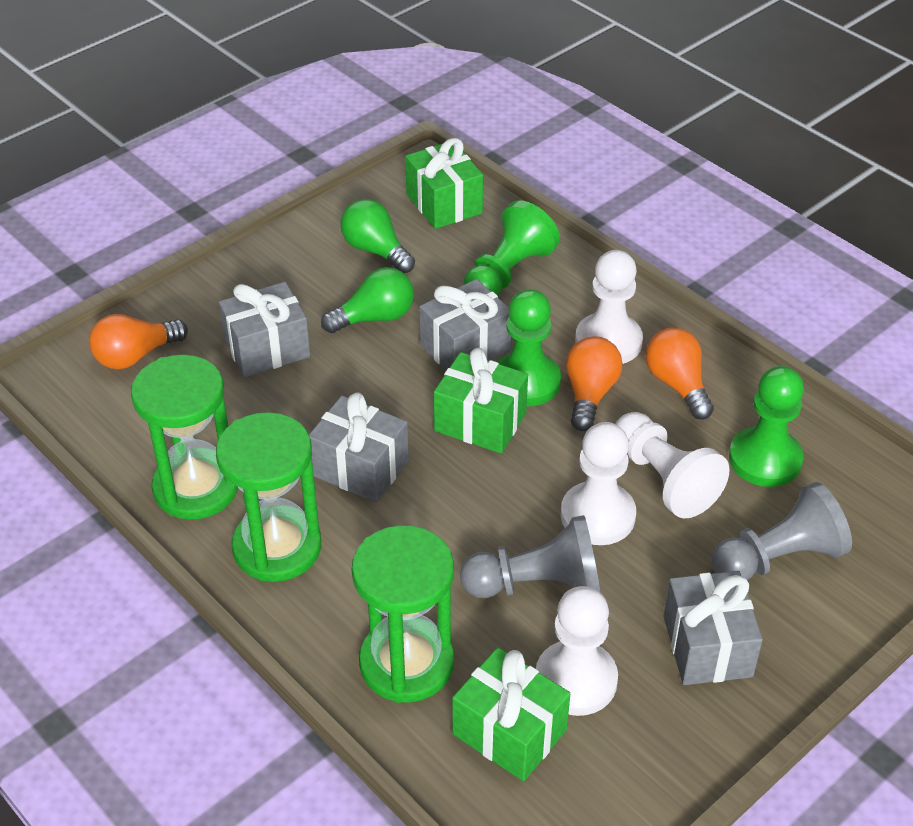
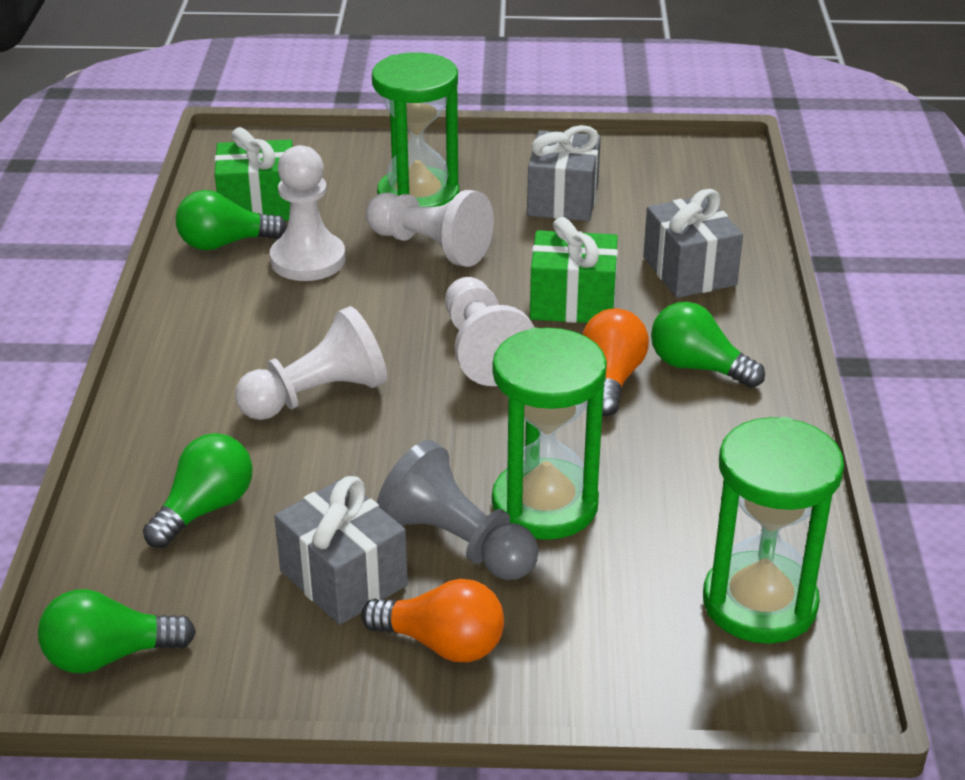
green gift: 3 -> 2
green light bulb: 2 -> 4
green pawn: 3 -> 0
grey gift: 4 -> 3
grey pawn: 2 -> 1
orange light bulb: 3 -> 2

